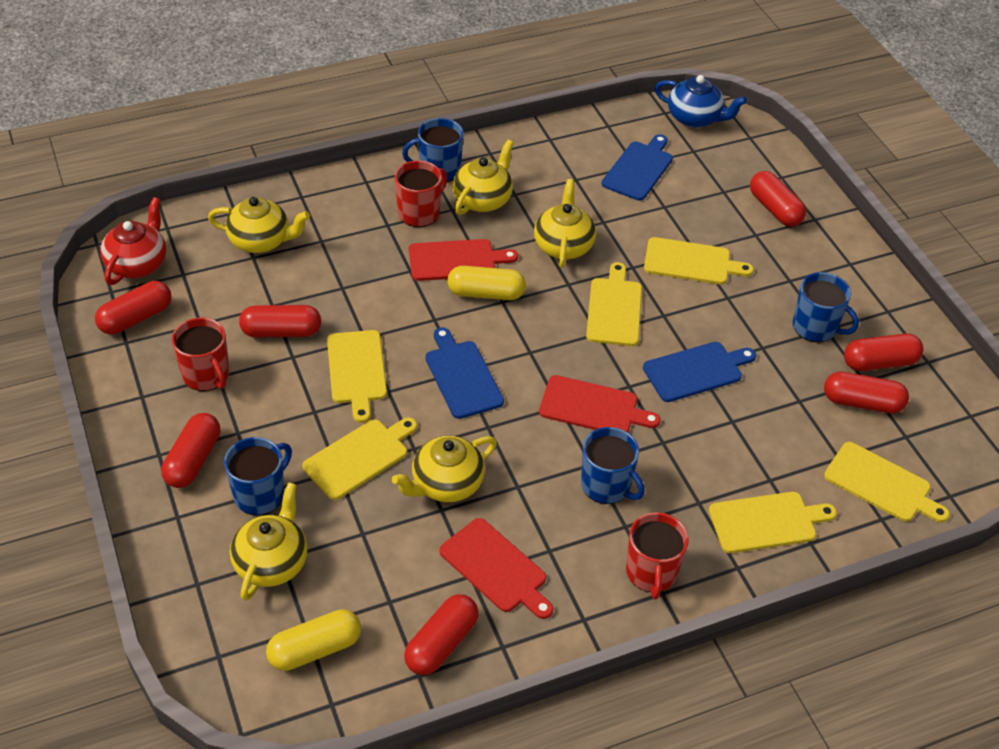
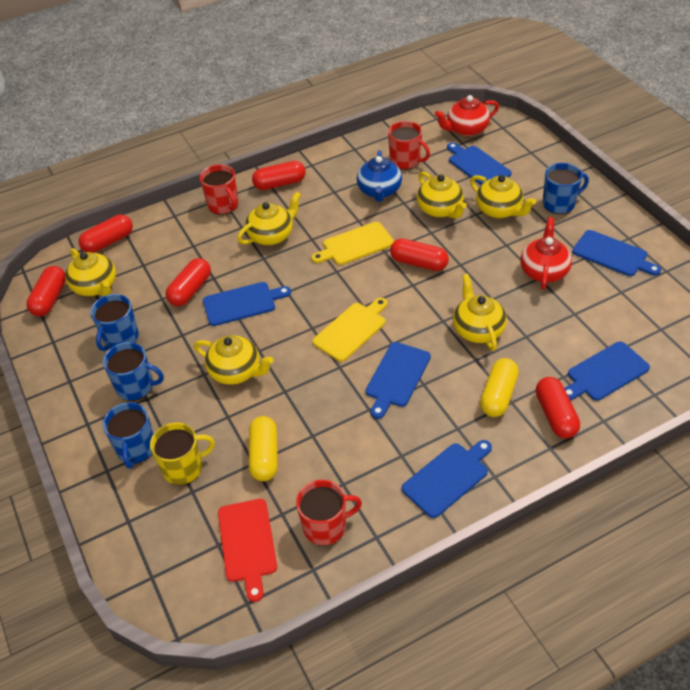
blue cutting board: 3 -> 6
red capsule: 7 -> 6
red cutting board: 3 -> 1
red teapot: 1 -> 2
yellow cutting board: 6 -> 2
yellow mug: 0 -> 1
yellow teapot: 5 -> 6

